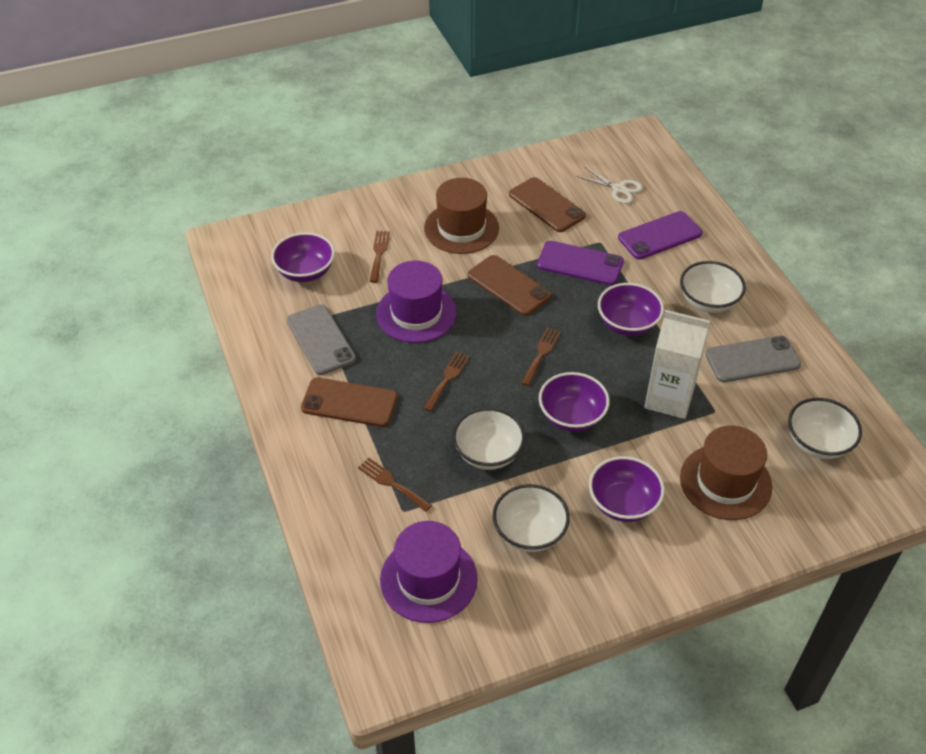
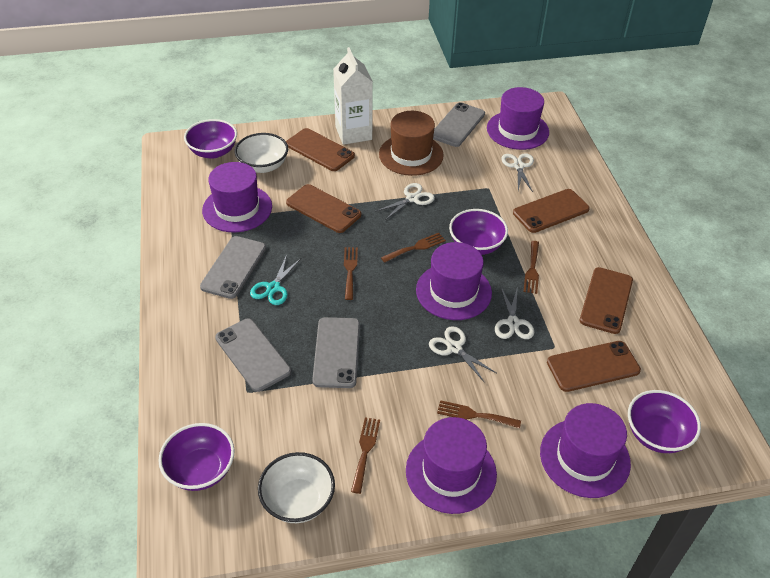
brown fork: 4 -> 5
brown hat: 2 -> 1
brown phone: 3 -> 5
grey phone: 2 -> 4
purple hat: 2 -> 5
purple phone: 2 -> 0
turquoise scissors: 0 -> 1
white bowl: 4 -> 2
white scissors: 1 -> 4

